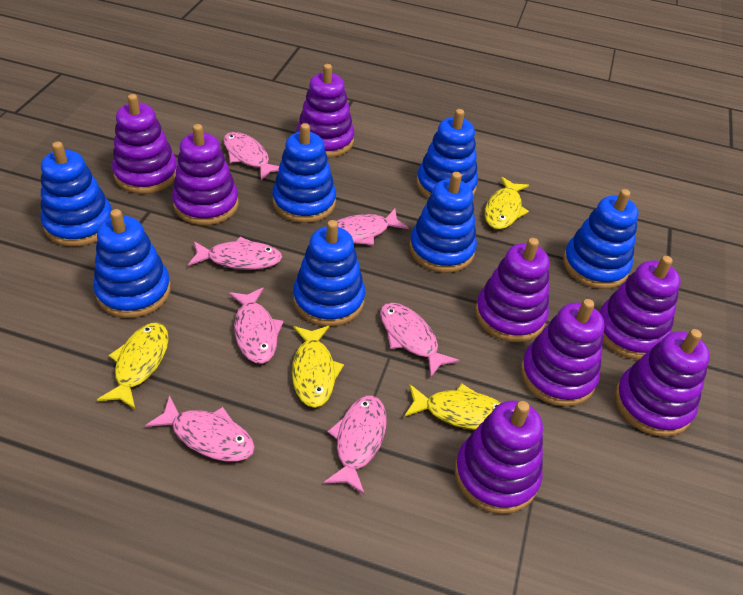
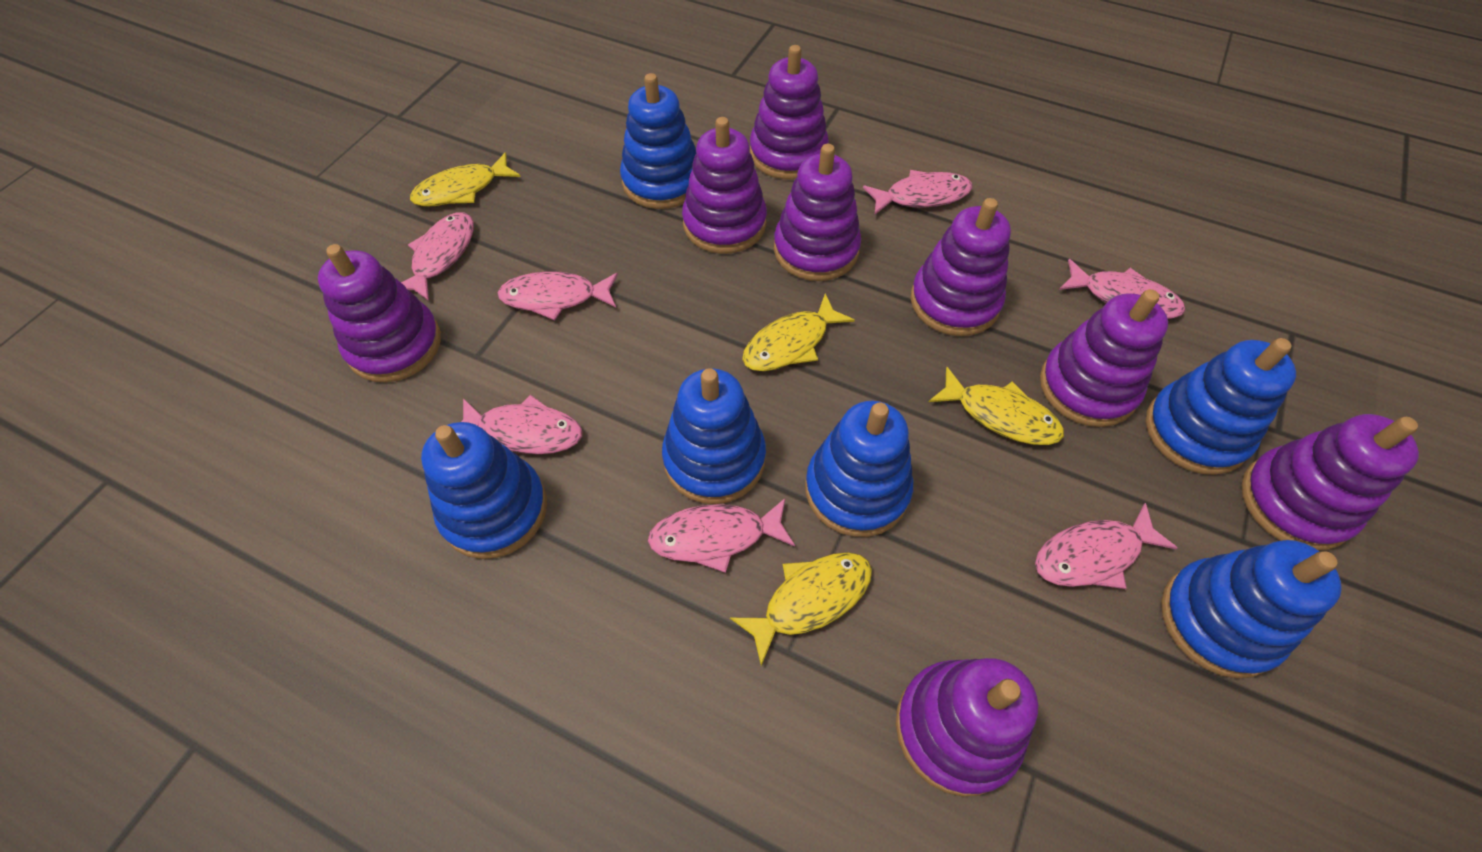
blue stacking toy: 7 -> 6

